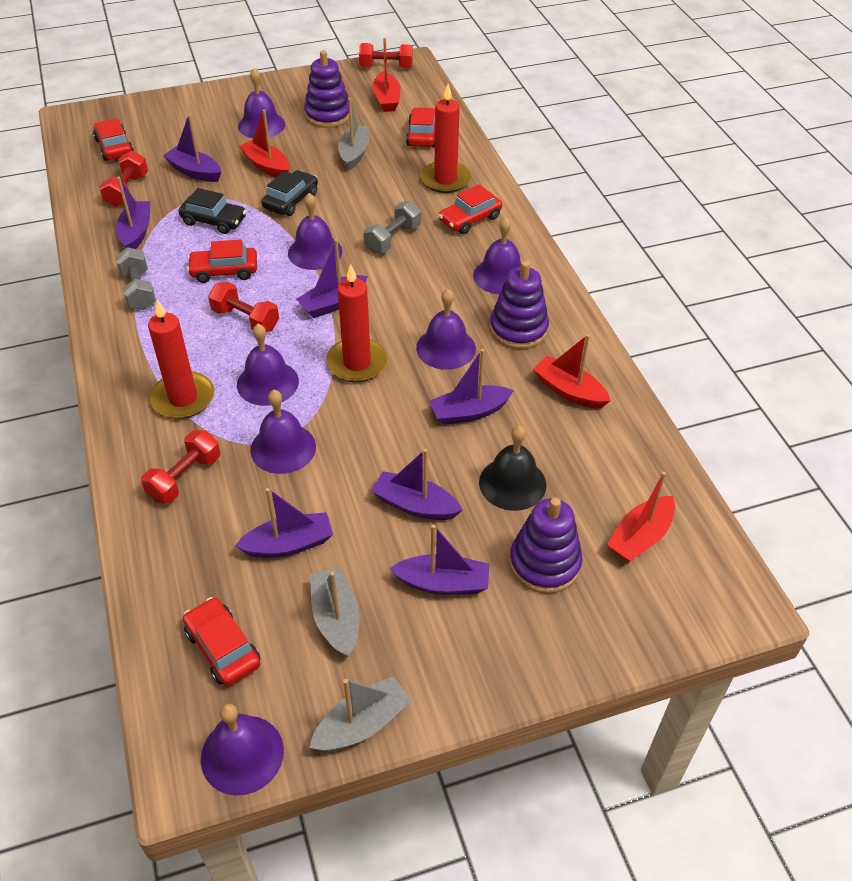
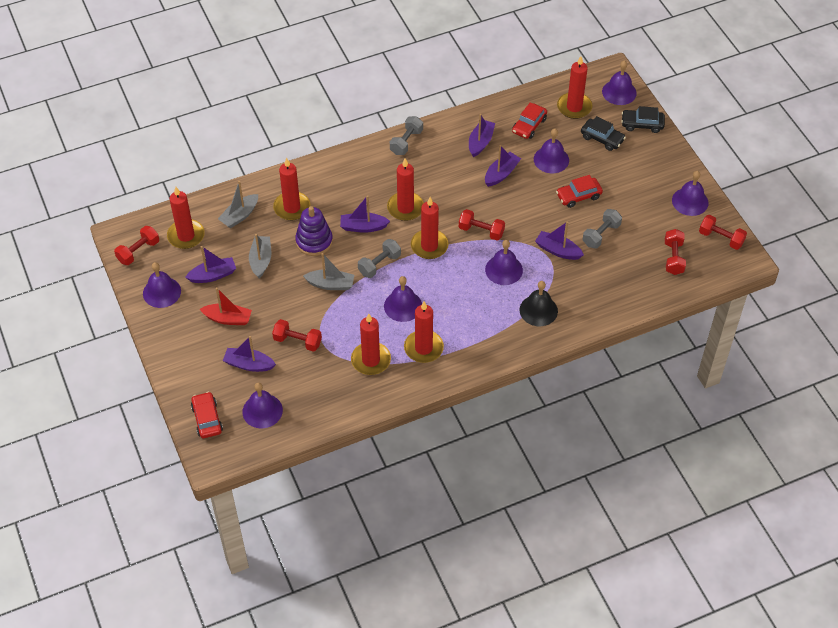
grey dumbbell: 2 -> 3
purple boat: 7 -> 6
purple stacking toy: 3 -> 1
red boat: 4 -> 1
red candle: 3 -> 7
red car: 5 -> 3
red dumbbell: 4 -> 5

